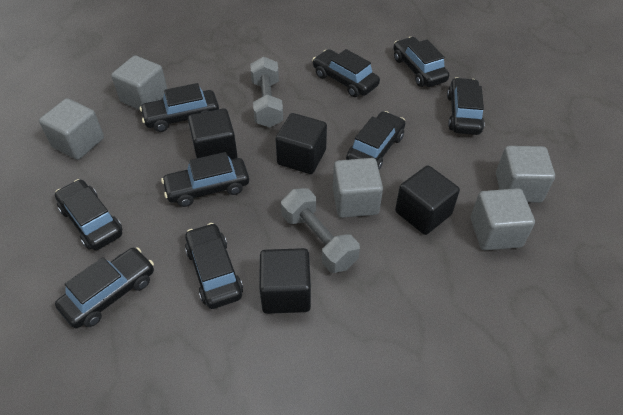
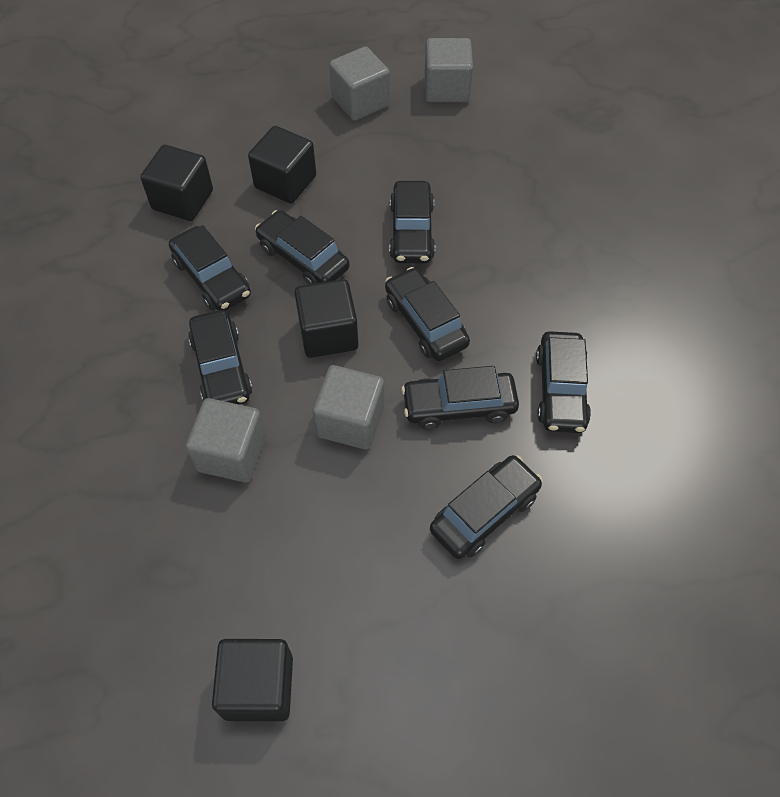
black car: 9 -> 8
grey cube: 5 -> 4
grey dumbbell: 2 -> 0

